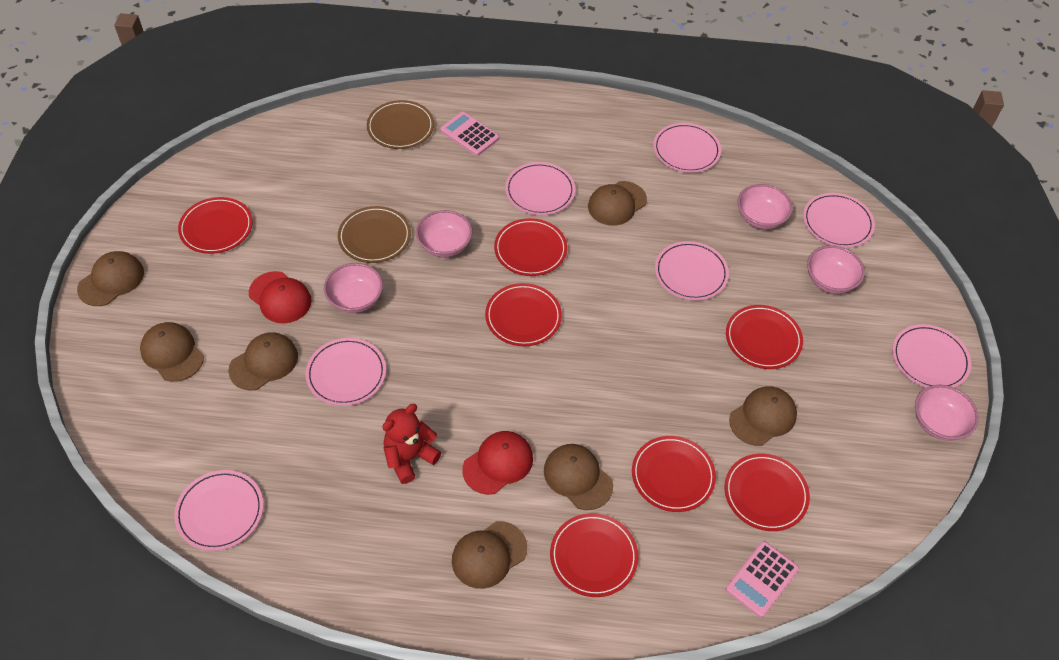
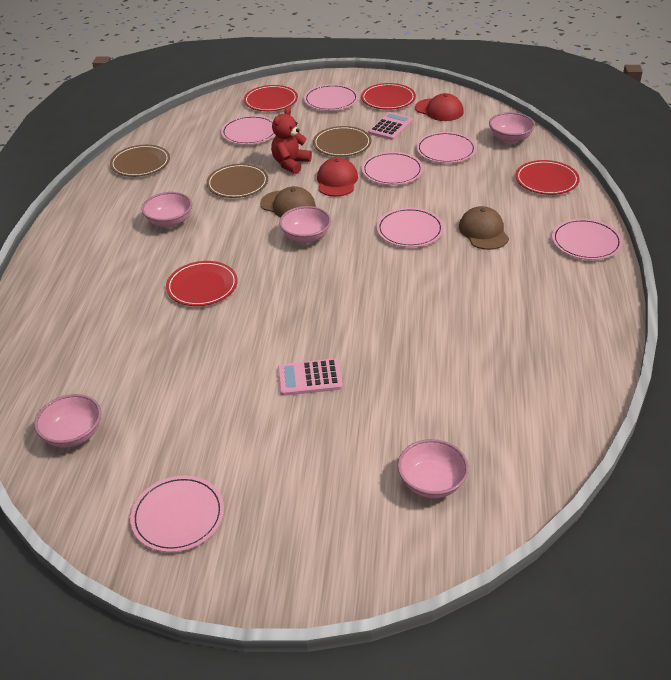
brown cap: 7 -> 2
brown plate: 2 -> 3
red plate: 7 -> 4

